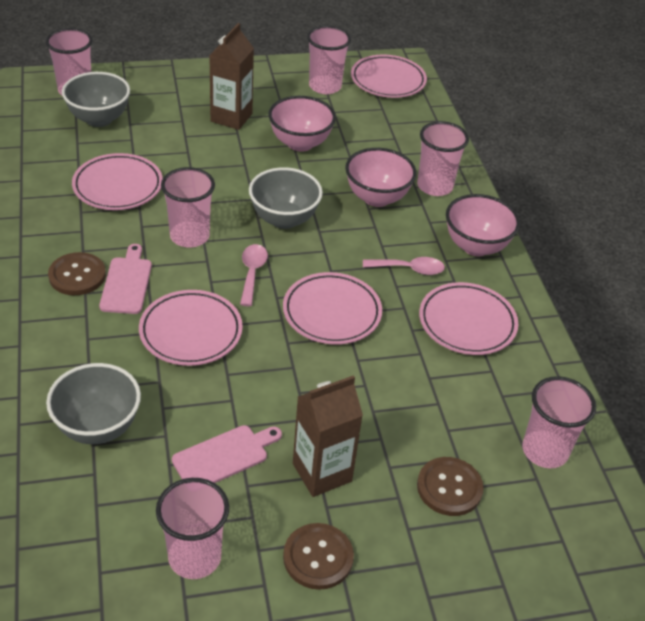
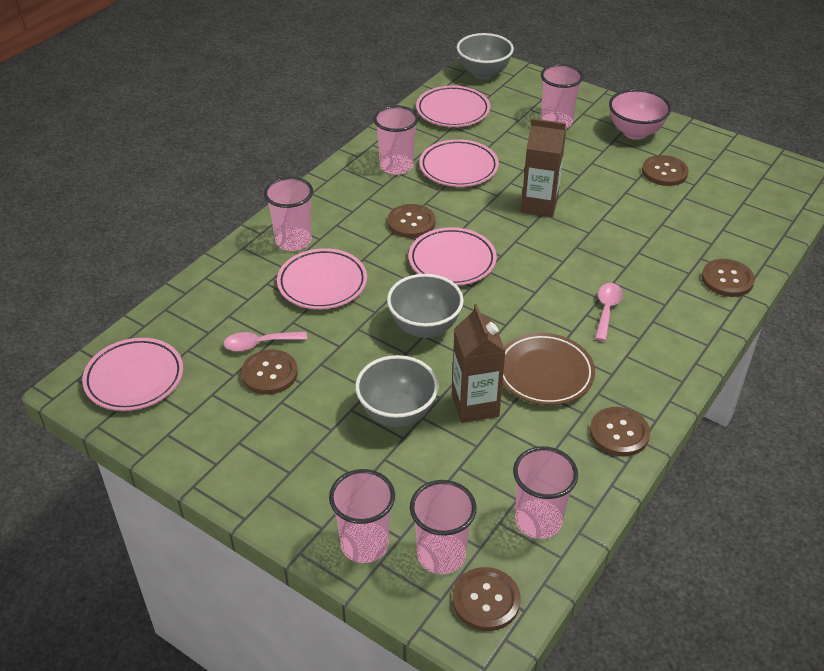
brown button: 3 -> 6
brown plate: 0 -> 1
pink bowl: 3 -> 1
pink cutting board: 2 -> 0

